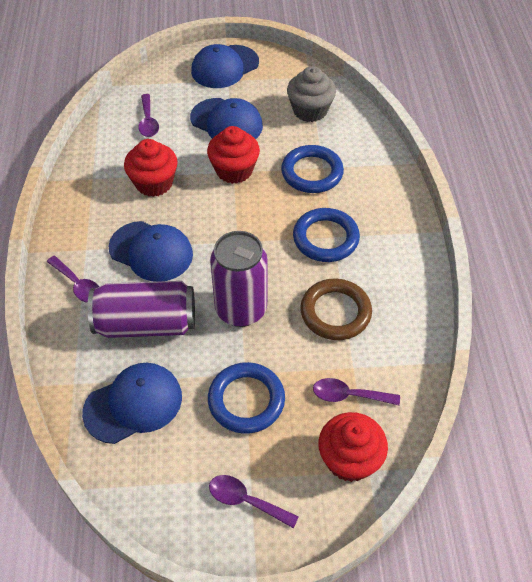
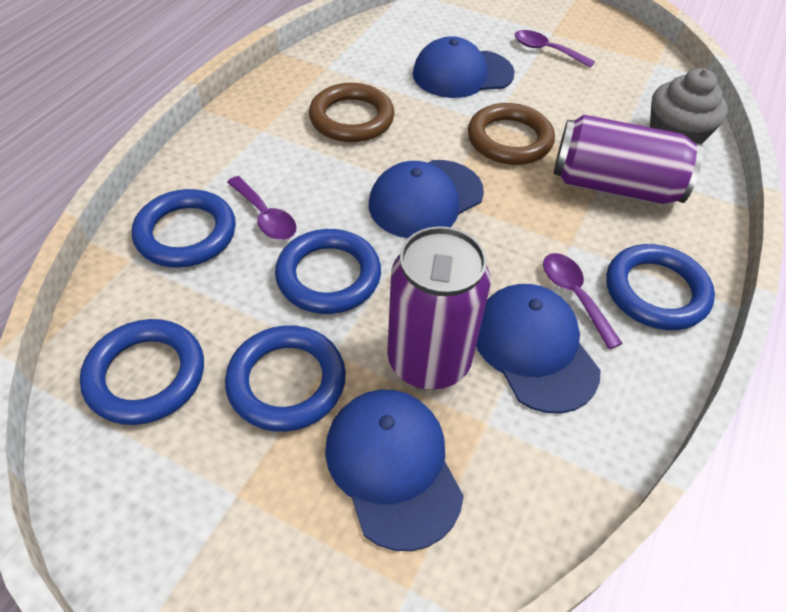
blue ring: 3 -> 5
brown ring: 1 -> 2
purple spoon: 4 -> 3
red cupcake: 3 -> 0

